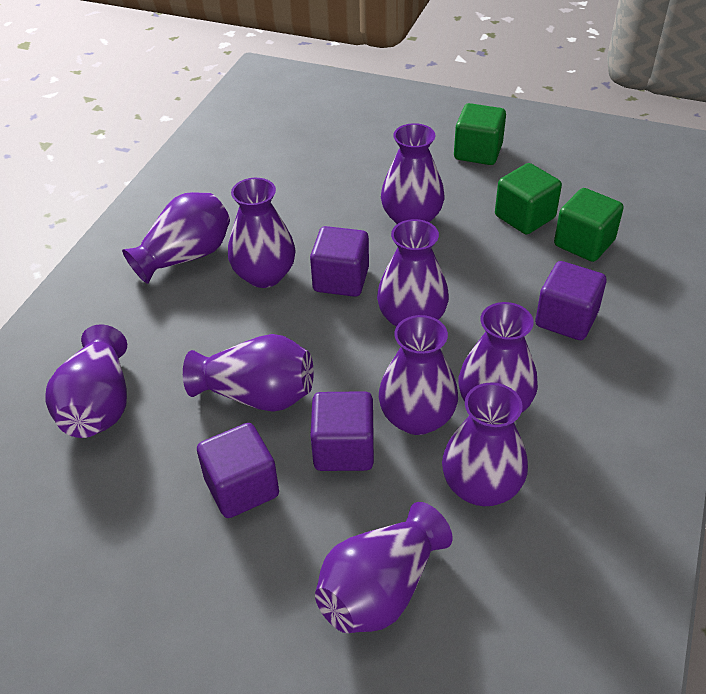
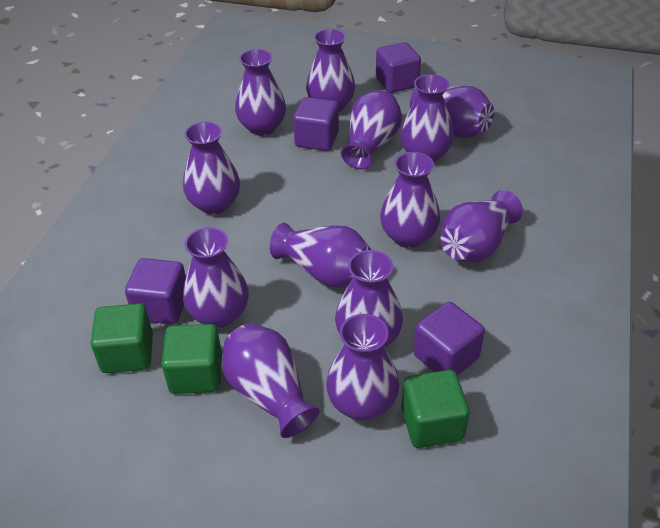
purple vase: 10 -> 13

